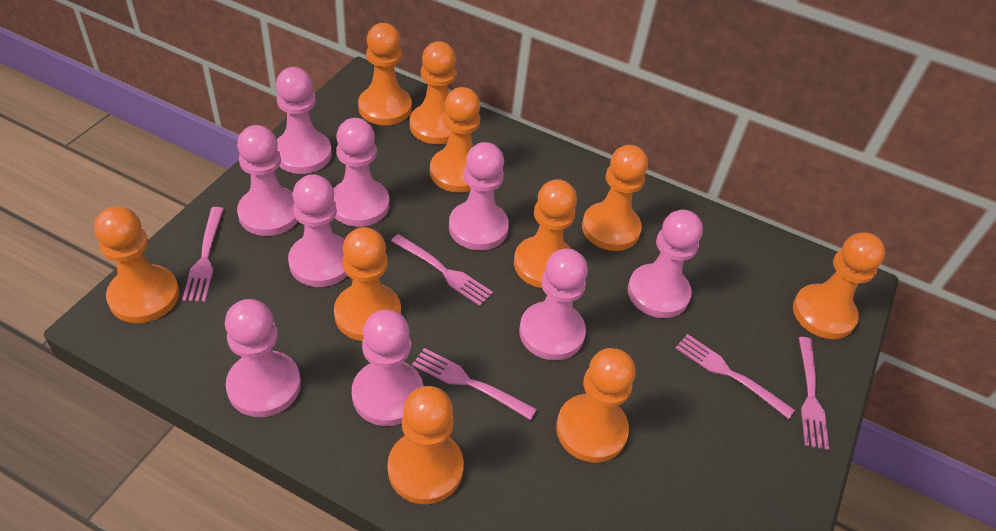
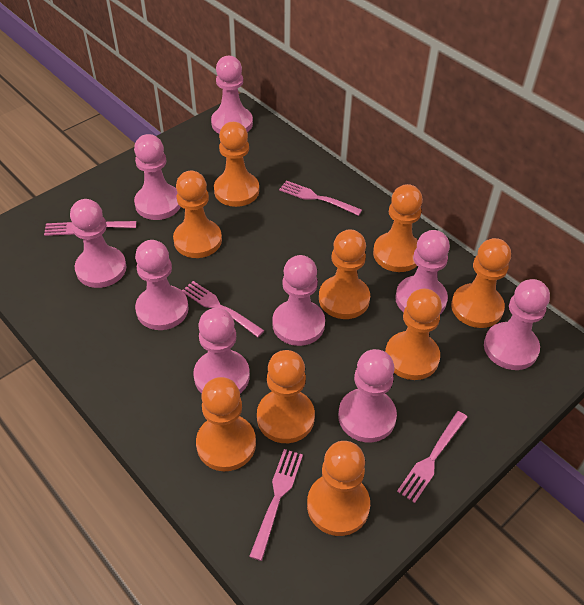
orange pawn: 10 -> 9

